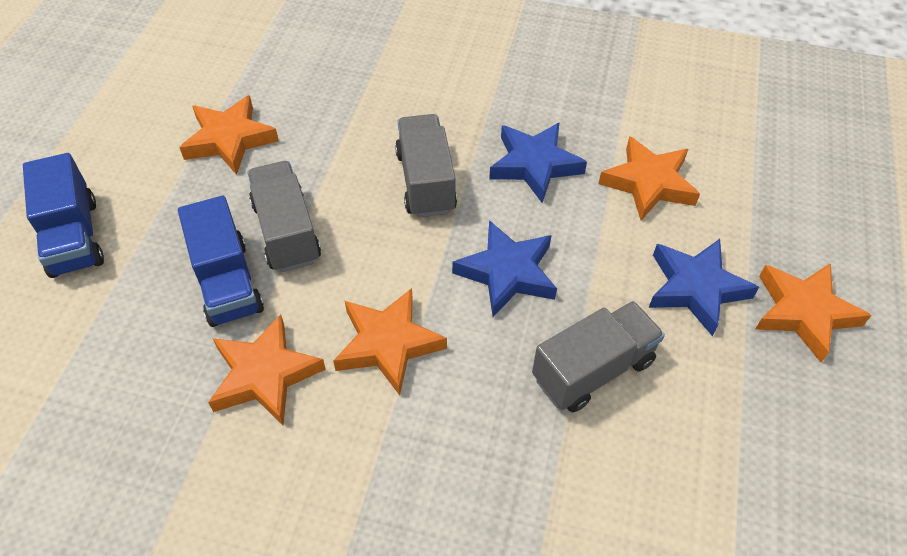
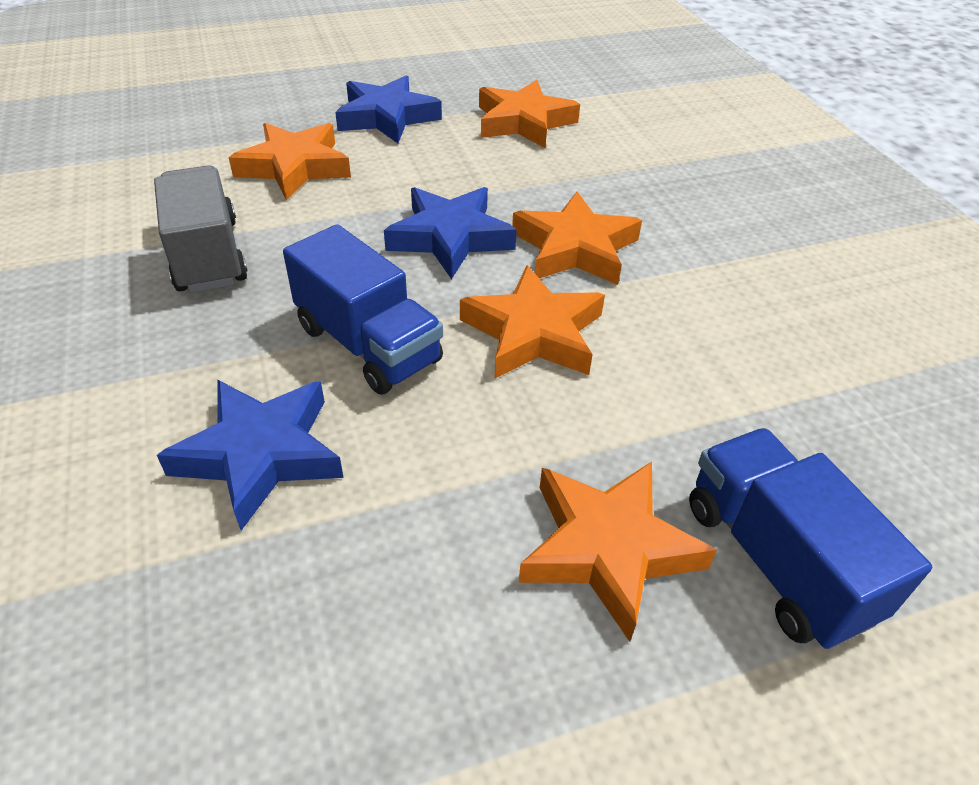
grey truck: 3 -> 1

